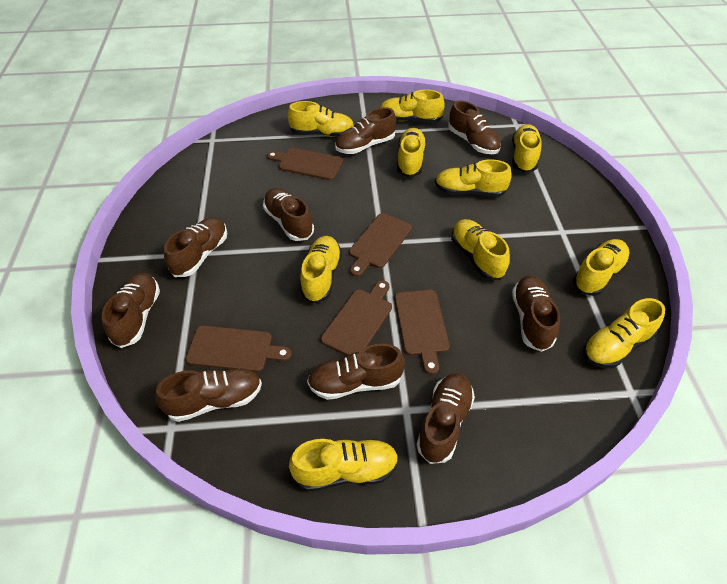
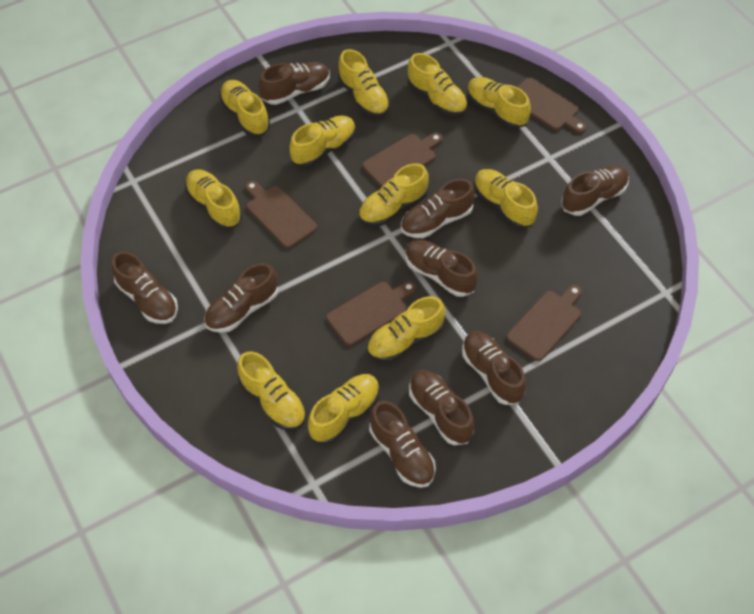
yellow shoe: 10 -> 11

